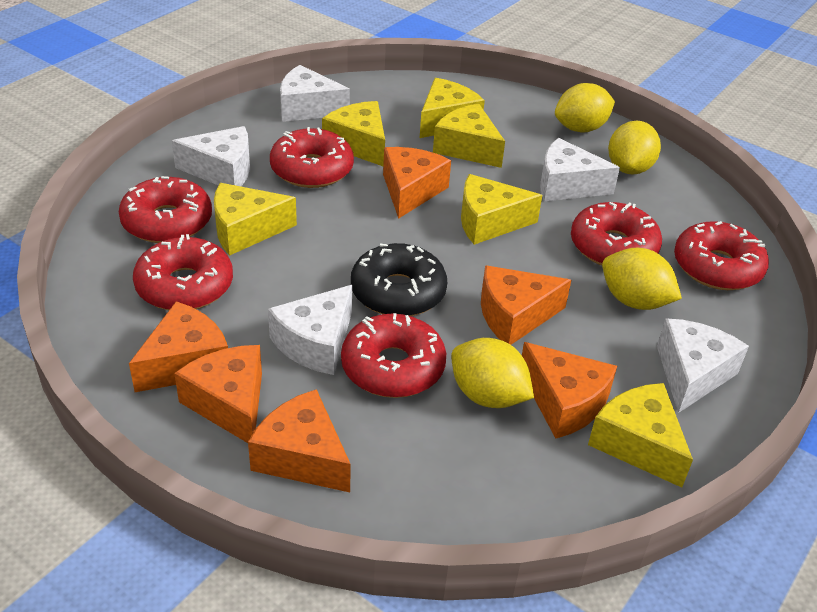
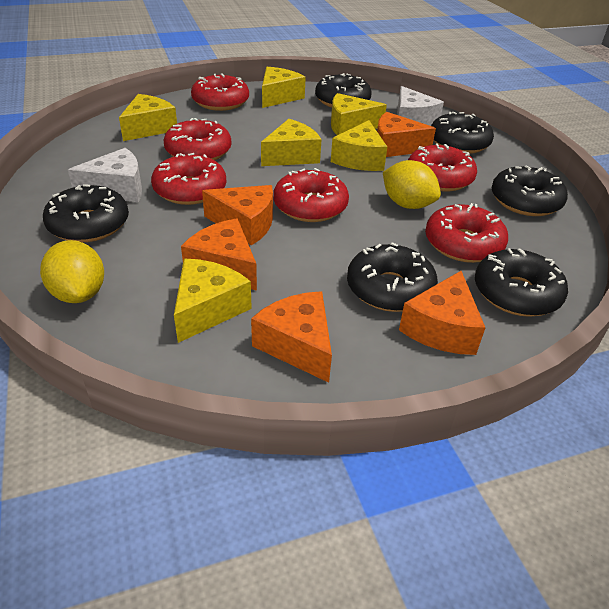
black donut: 1 -> 6
orange cheese: 6 -> 5
white cheese: 5 -> 2
yellow lemon: 4 -> 2

